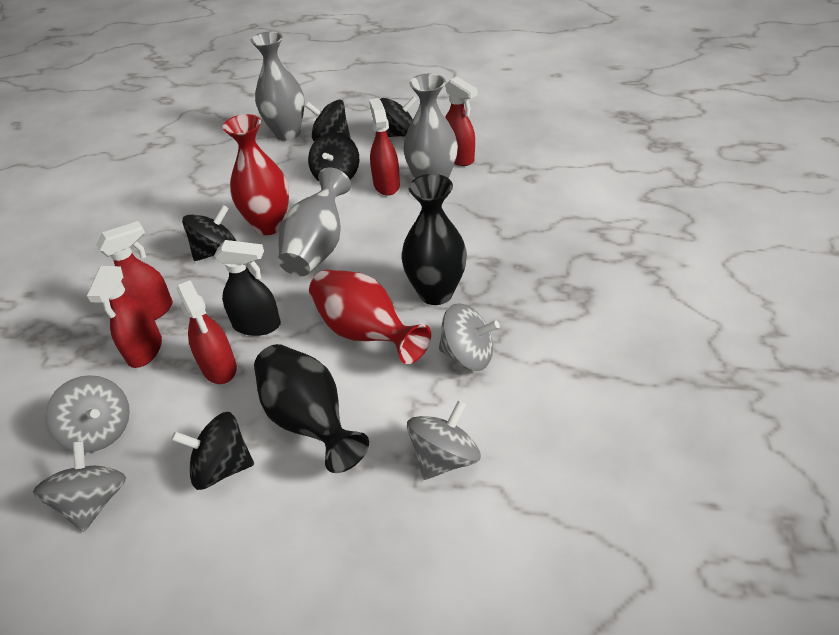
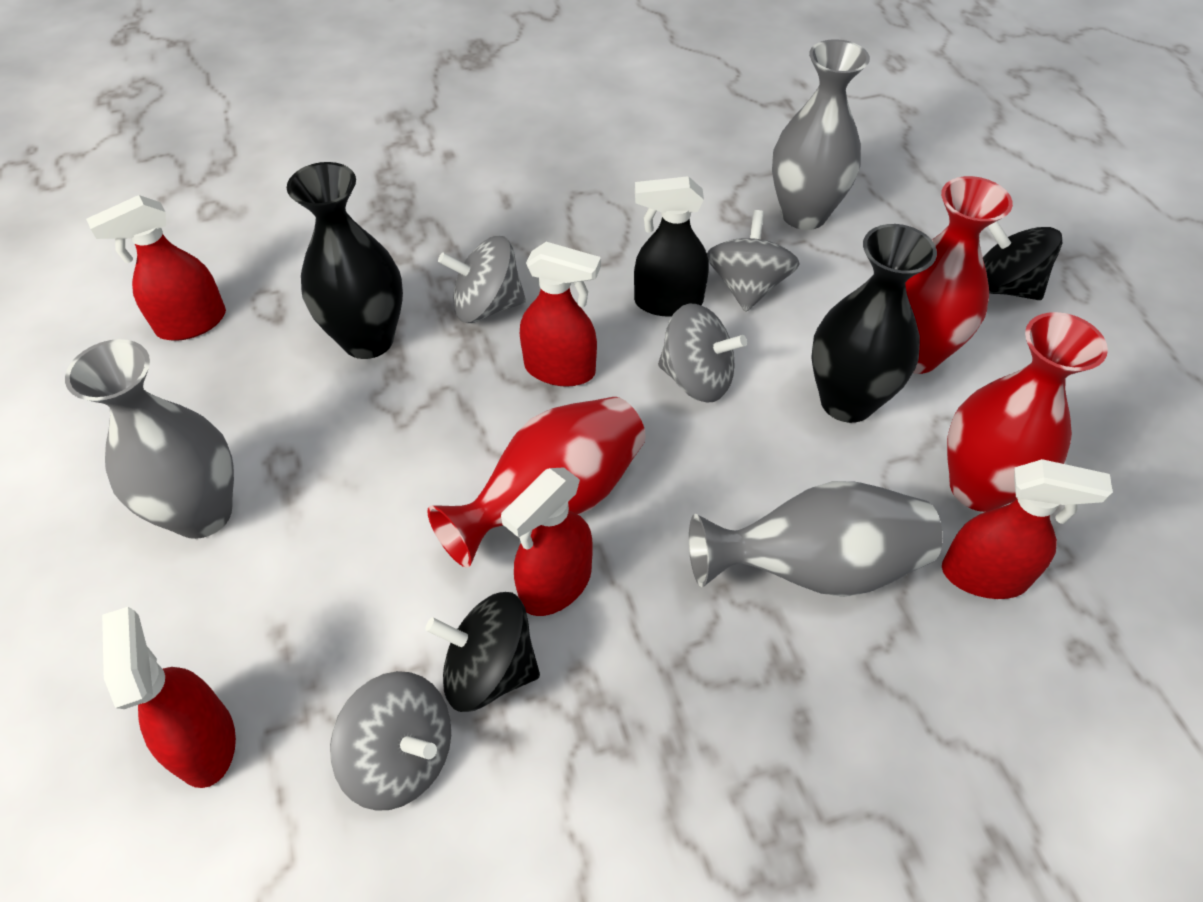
black spinning top: 5 -> 2
red vase: 2 -> 3

